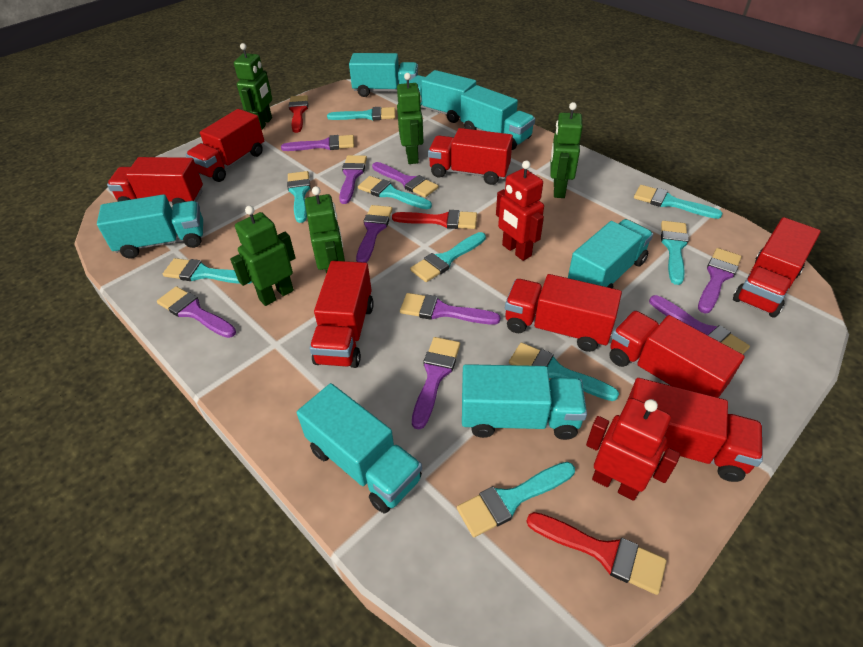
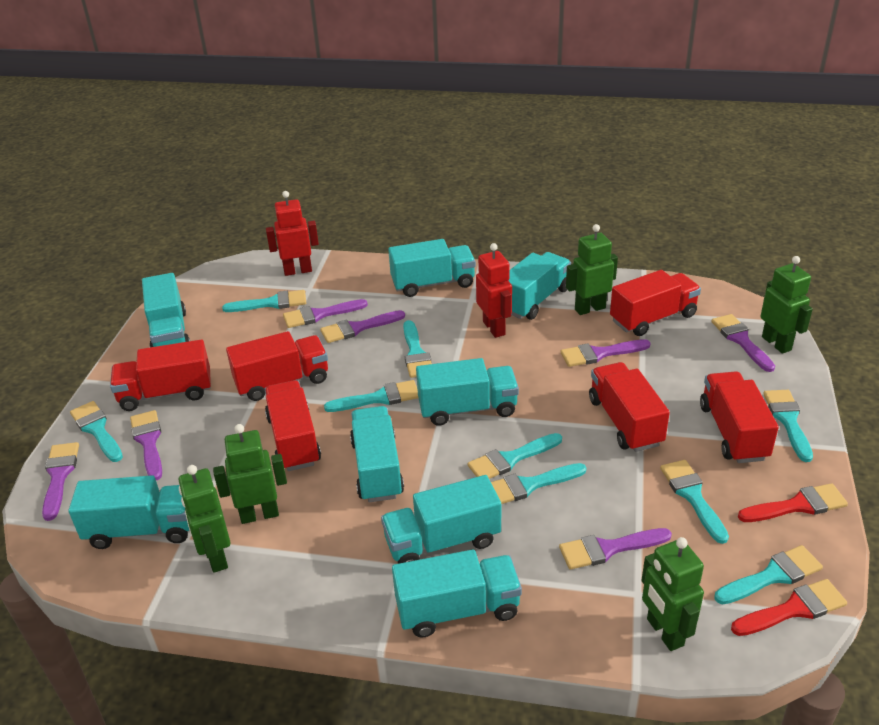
purple brush: 9 -> 7
red brush: 3 -> 2
red truck: 8 -> 6
turquoise truck: 7 -> 8

